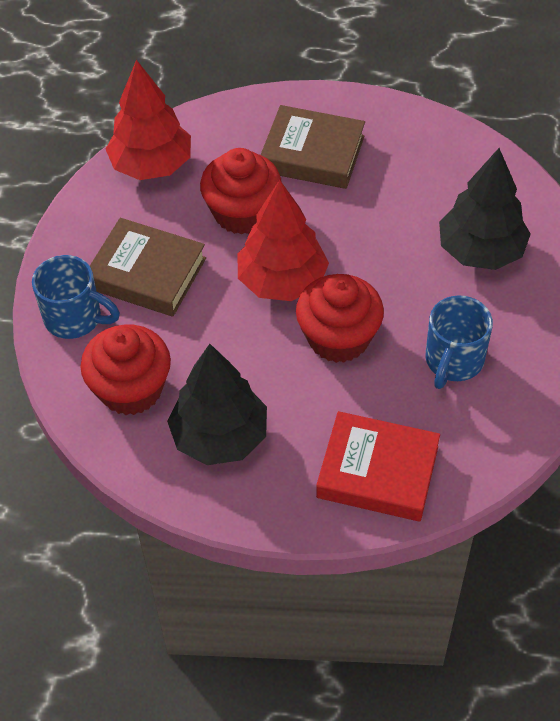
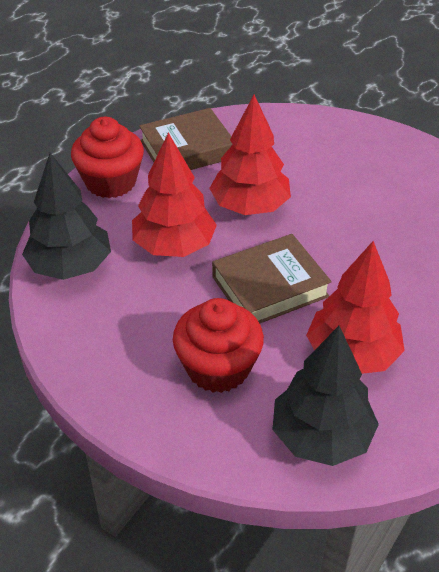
blue mug: 2 -> 0
red book: 1 -> 0
red cupcake: 3 -> 2
red tree: 2 -> 3

